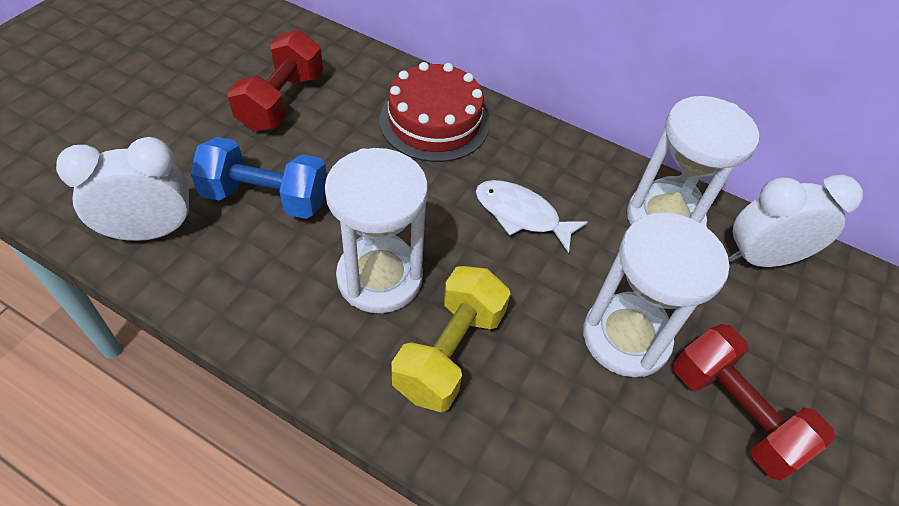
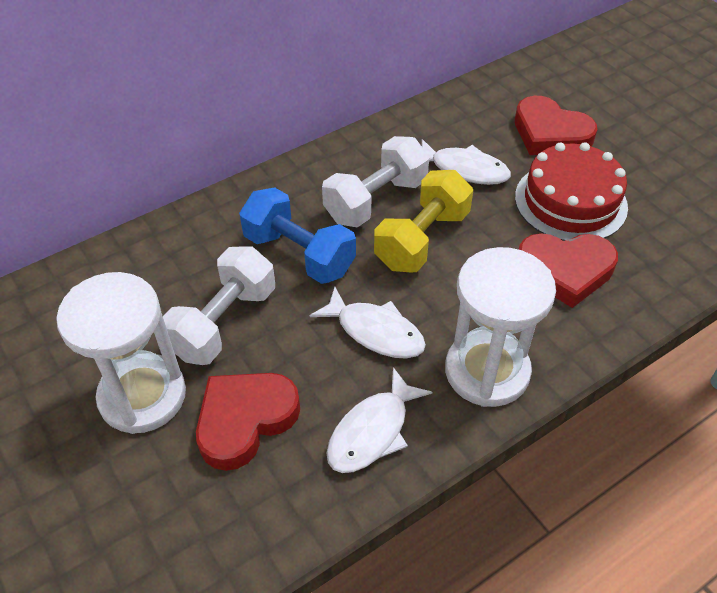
red dumbbell: 2 -> 0
red heart: 0 -> 3
white clock: 2 -> 0
white dumbbell: 0 -> 2
white fish: 1 -> 3
white hourglass: 3 -> 2

